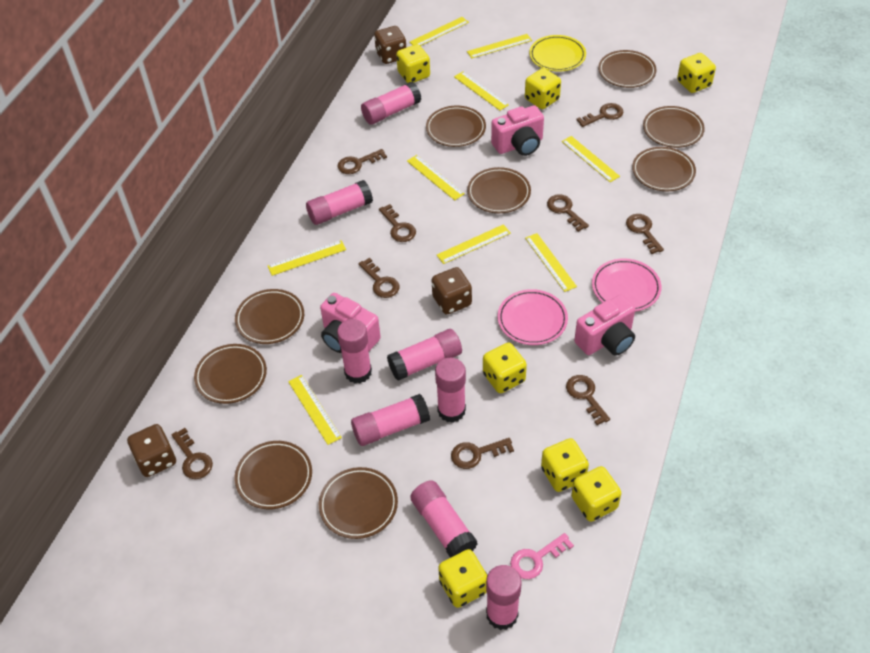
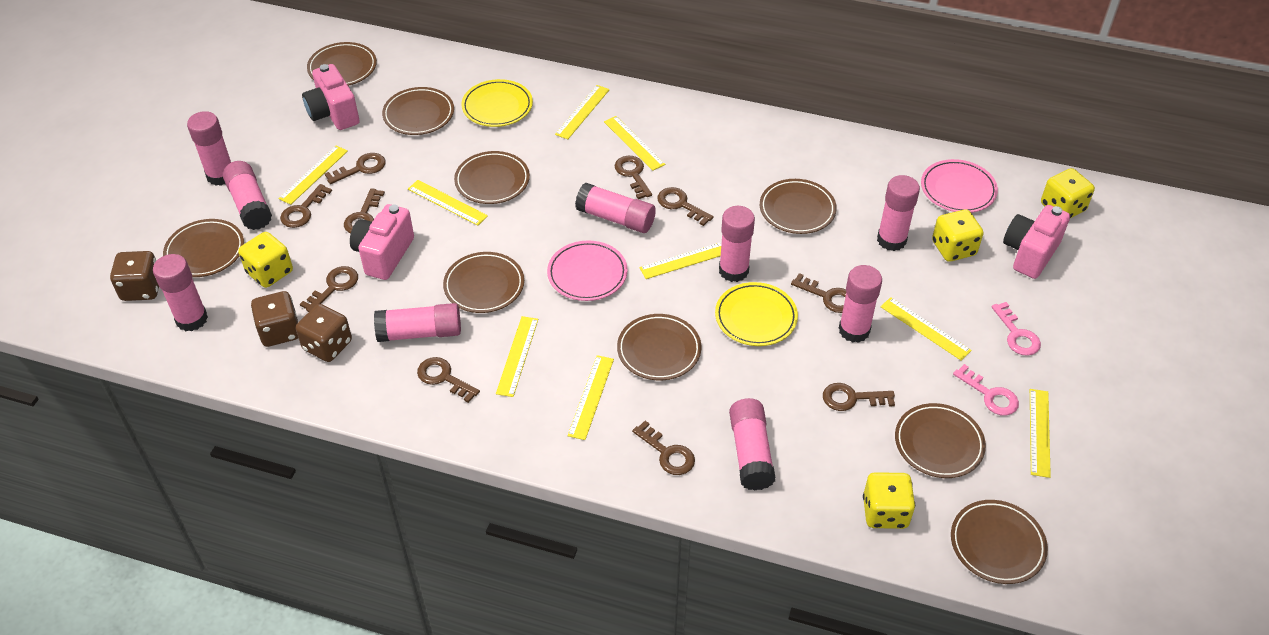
brown key: 9 -> 10
pink glue stick: 8 -> 9
pink key: 1 -> 2
yellow dice: 7 -> 4
yellow plate: 1 -> 2

